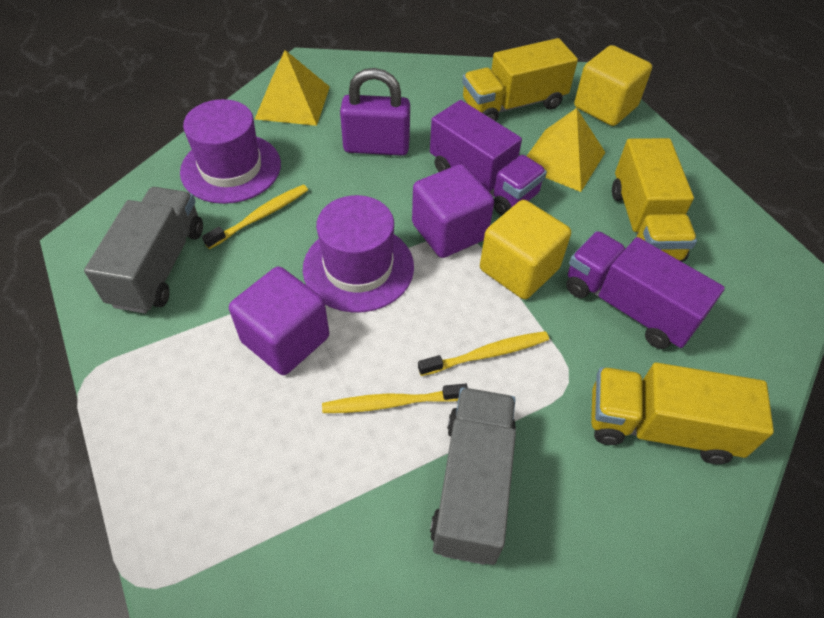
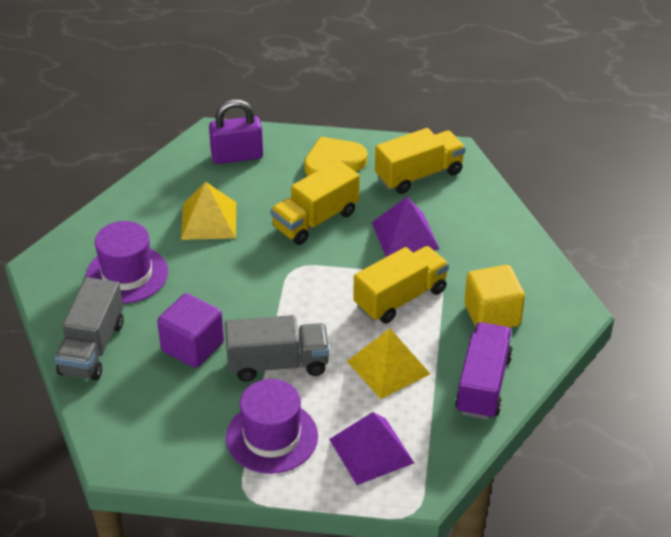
purple cube: 2 -> 1
purple pyramid: 0 -> 2
purple truck: 2 -> 1
yellow cube: 2 -> 1
yellow heart: 0 -> 1
yellow toothbrush: 3 -> 0

